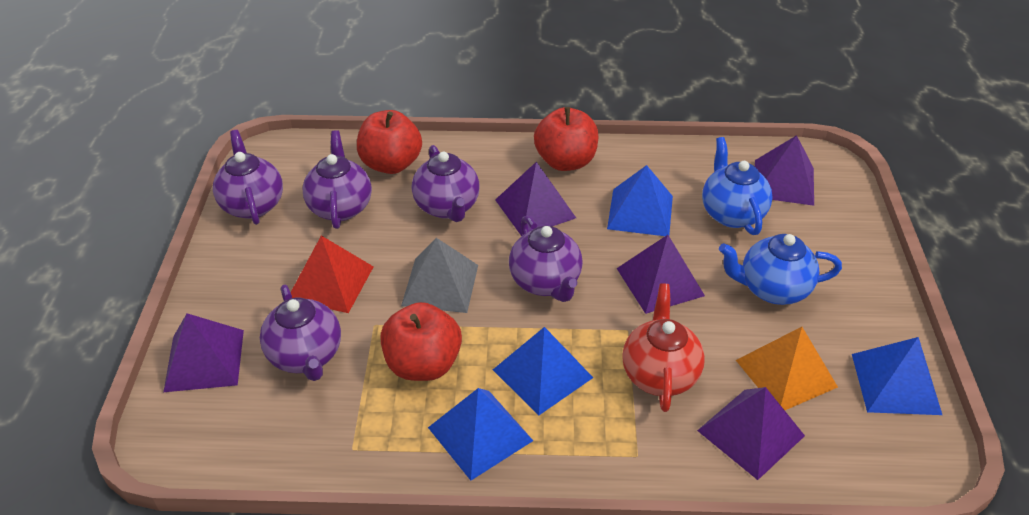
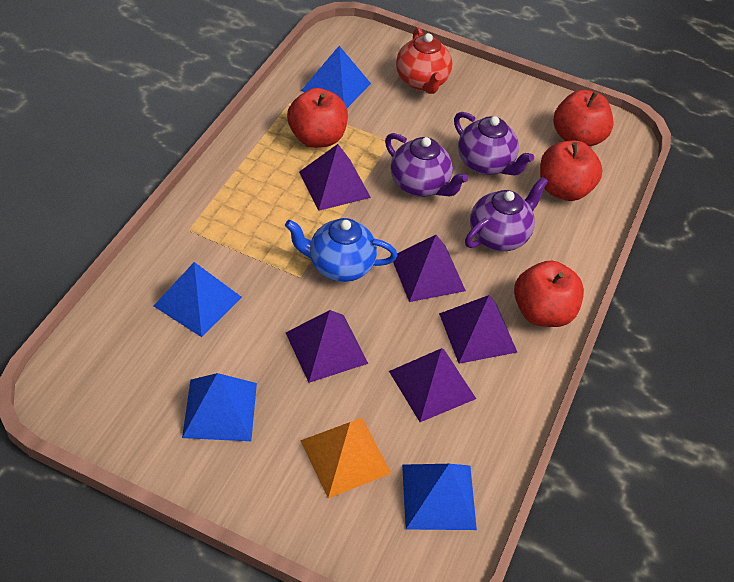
blue teapot: 2 -> 1
grey pyramid: 1 -> 0
purple teapot: 5 -> 3
red apple: 3 -> 4
red pyramid: 1 -> 0

